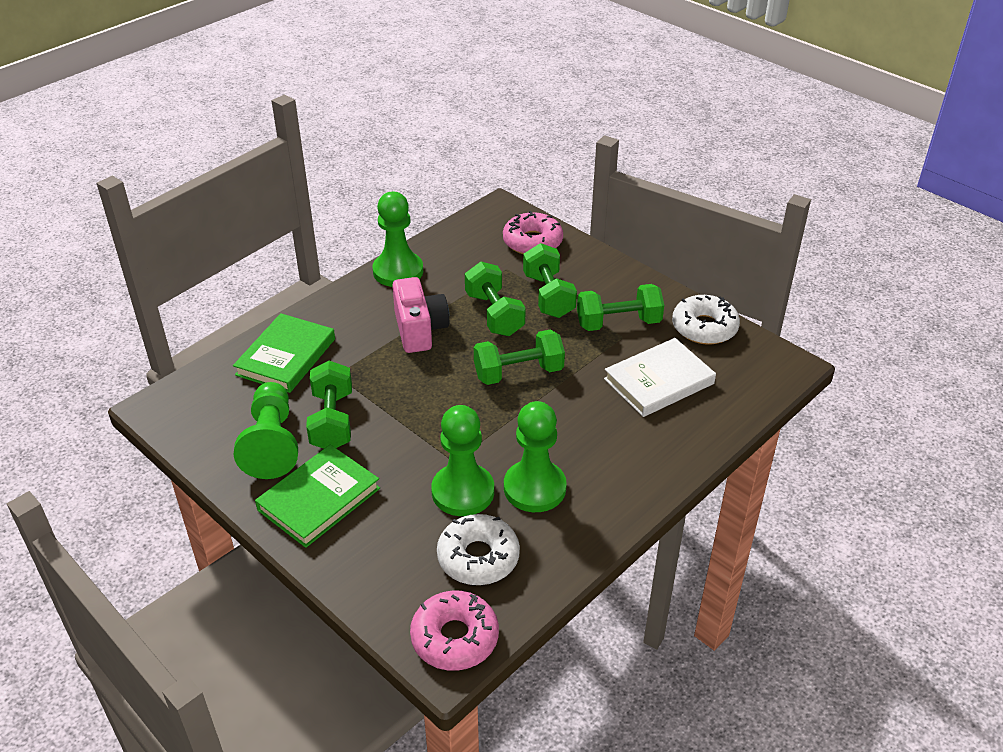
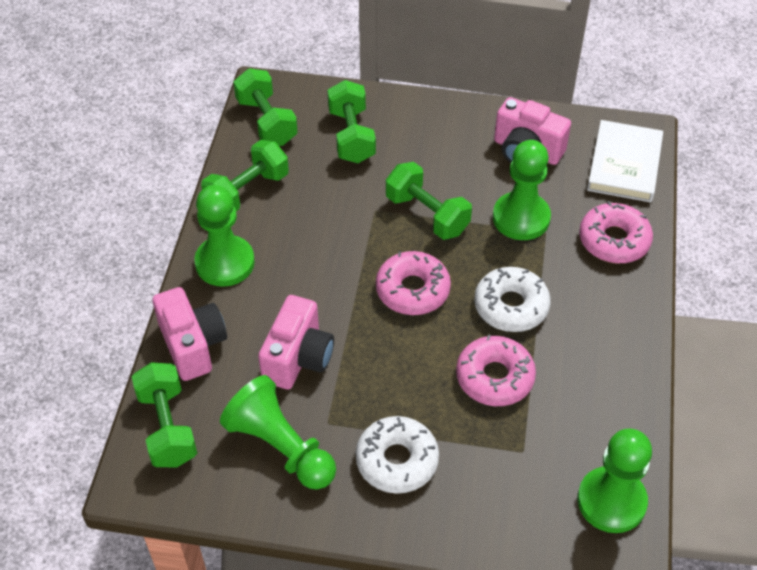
green book: 2 -> 0
pink camera: 1 -> 3
pink donut: 2 -> 3

